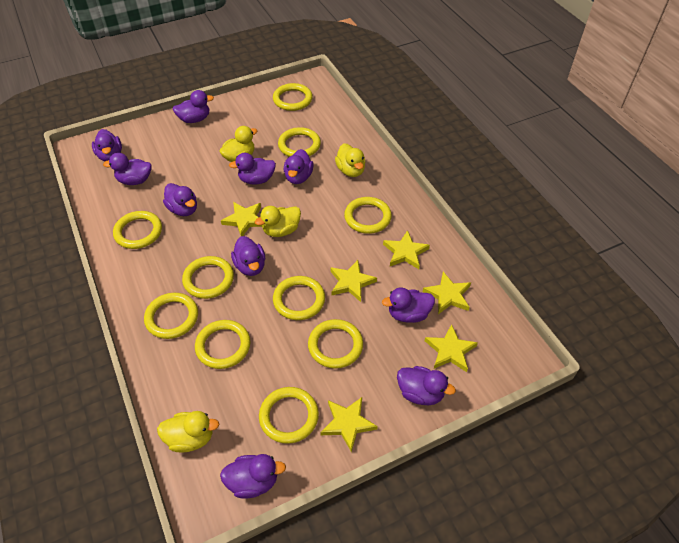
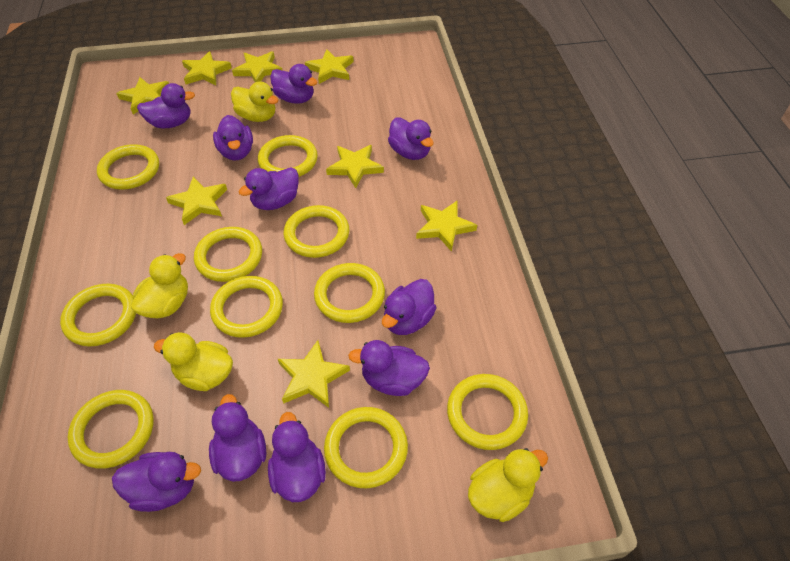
yellow star: 6 -> 8

